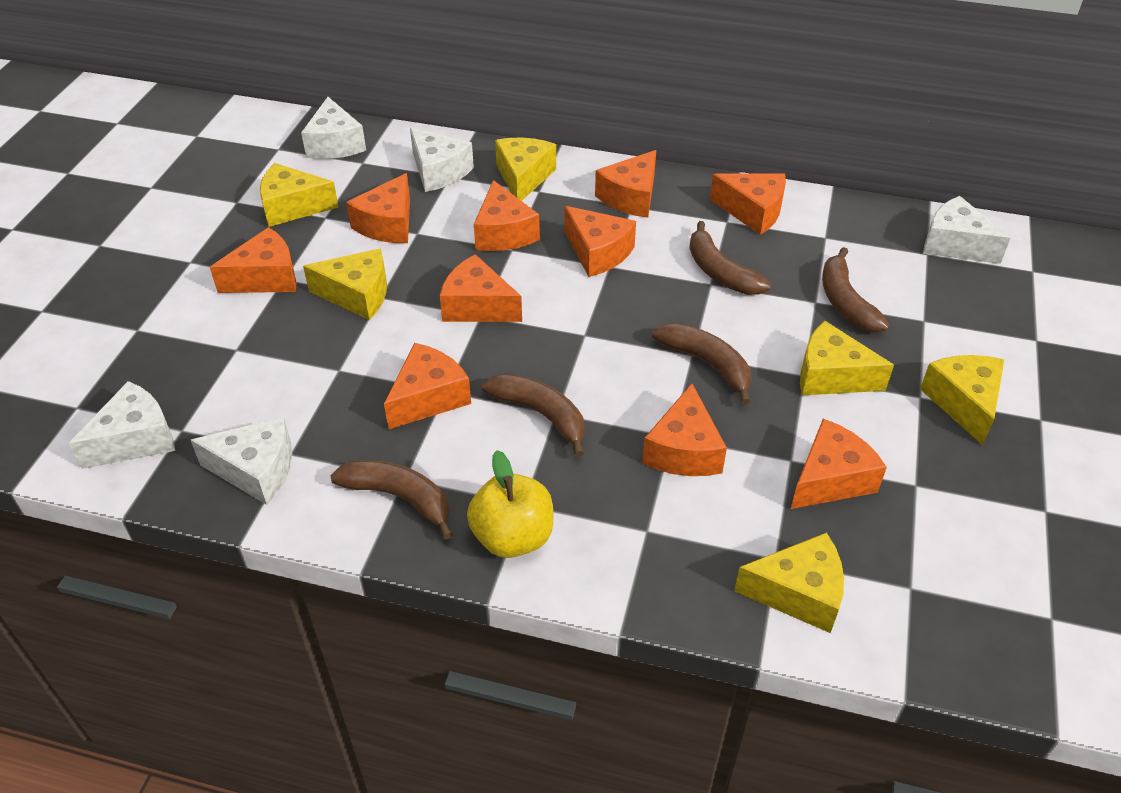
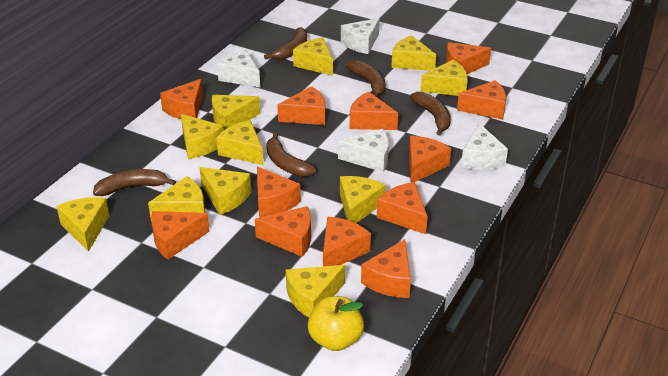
orange cheese: 10 -> 12
white cheese: 5 -> 4
yellow cheese: 6 -> 11

